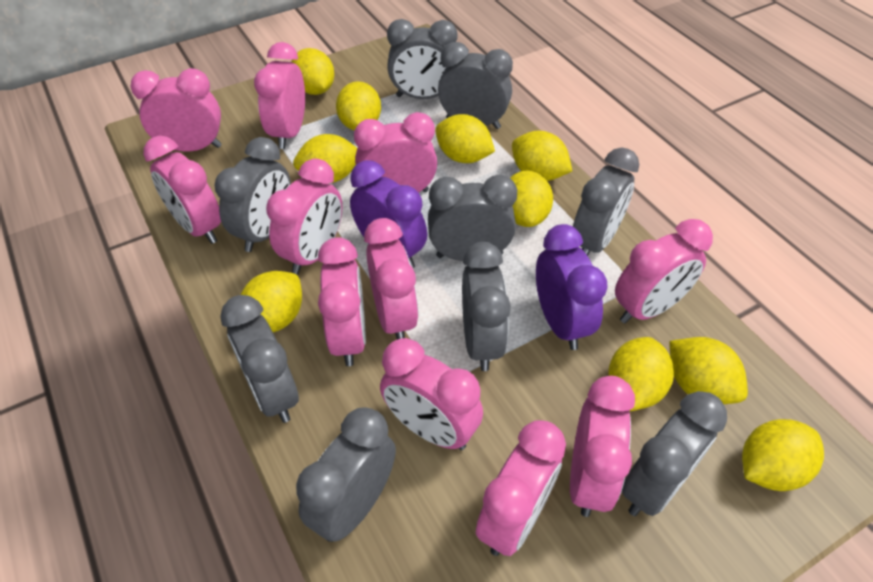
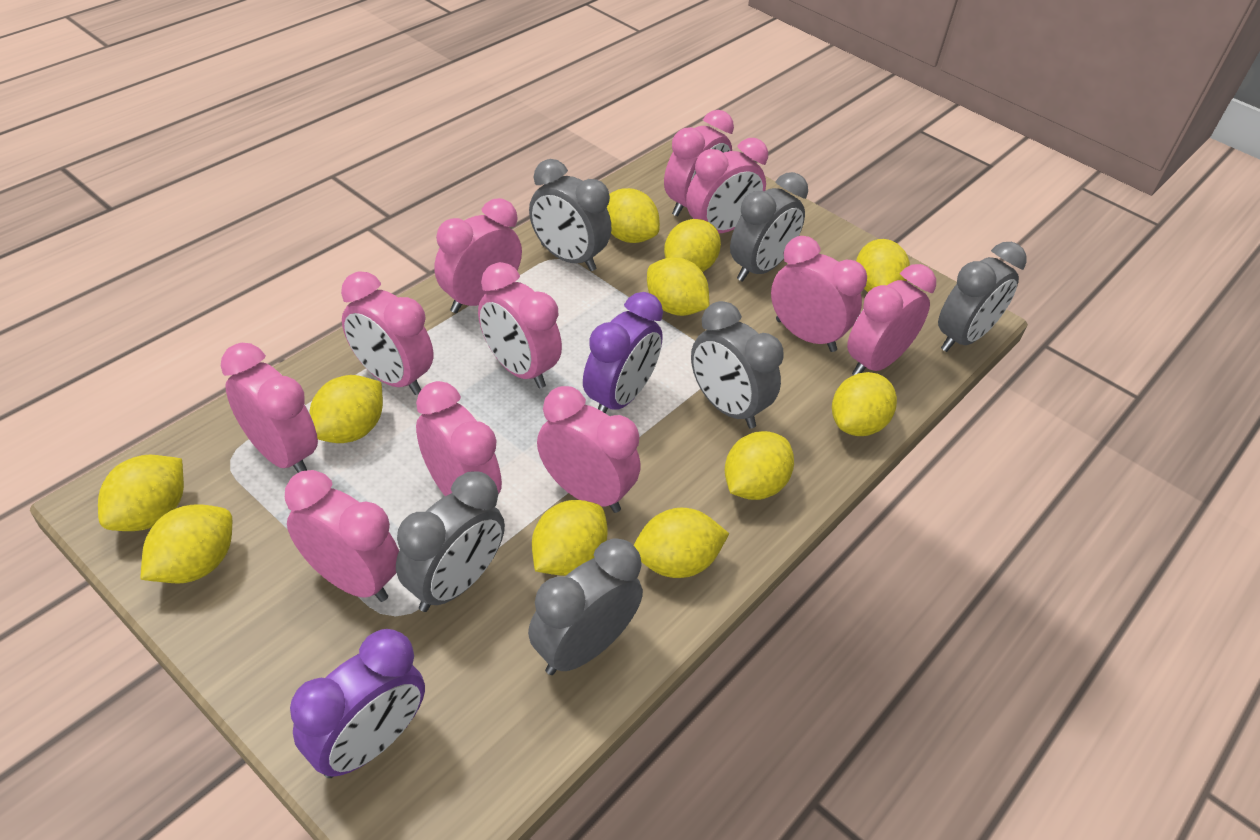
grey clock: 9 -> 6
yellow lemon: 10 -> 11

